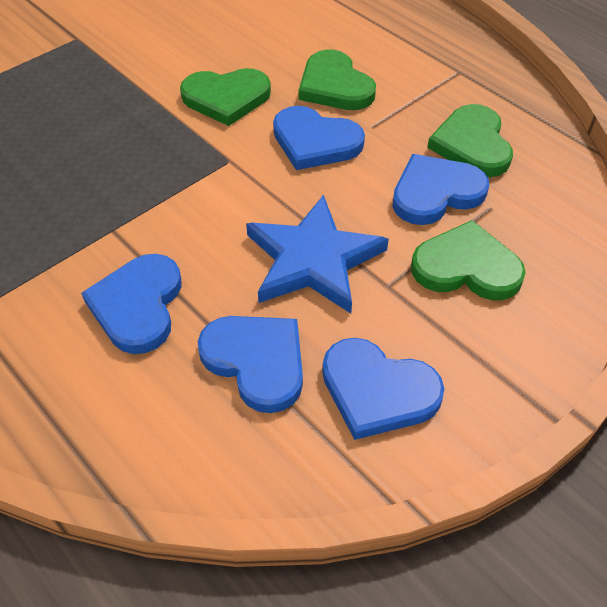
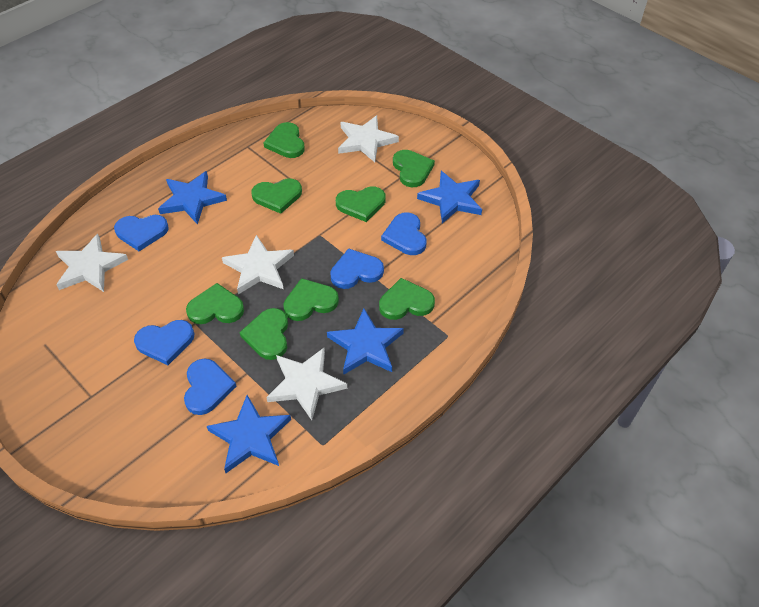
blue star: 1 -> 4
green heart: 4 -> 8
white star: 0 -> 4

